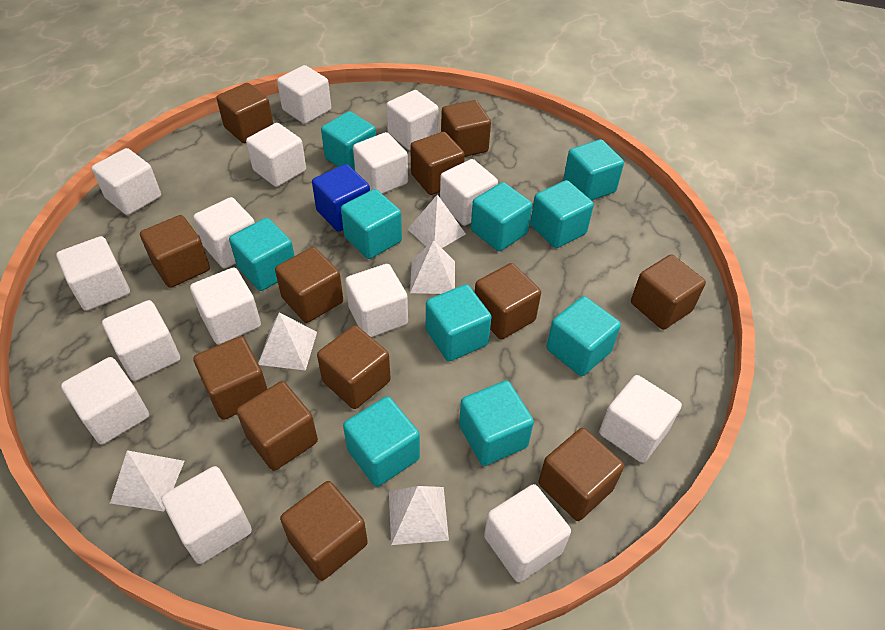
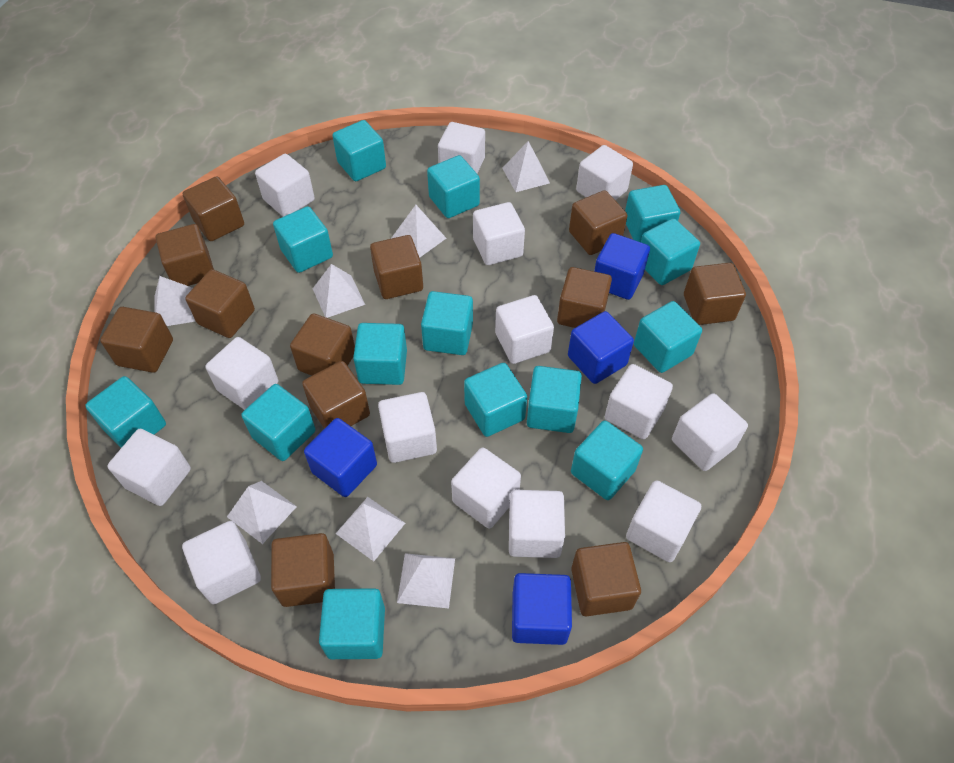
blue cube: 1 -> 4
turquoise cube: 10 -> 14
white cube: 15 -> 14
white pyramid: 5 -> 7

